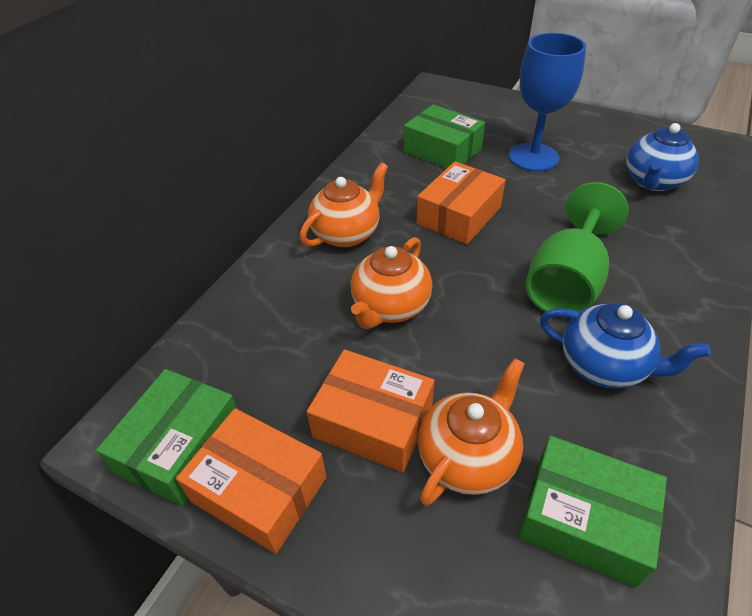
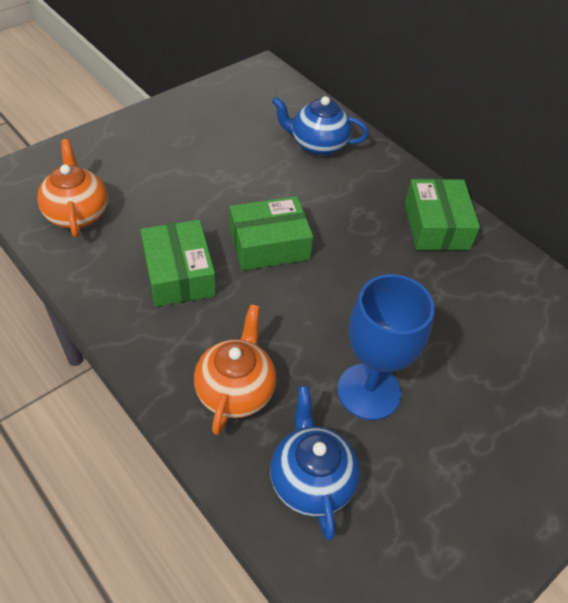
green goblet: 1 -> 0
orange box: 3 -> 0
orange teapot: 3 -> 2

